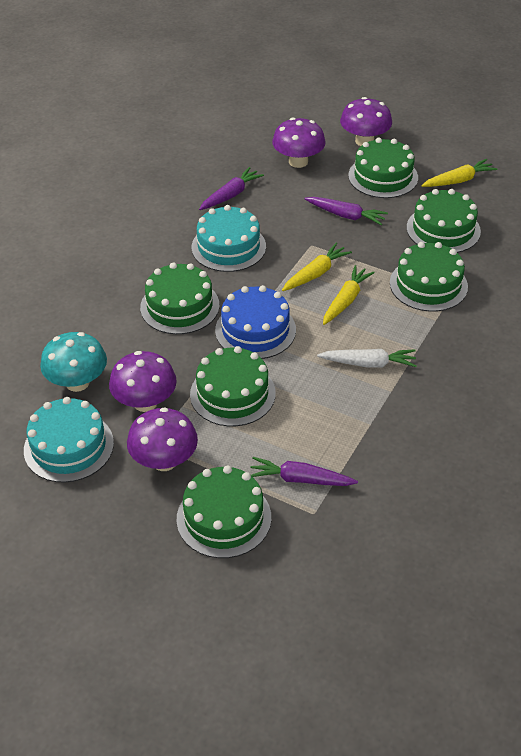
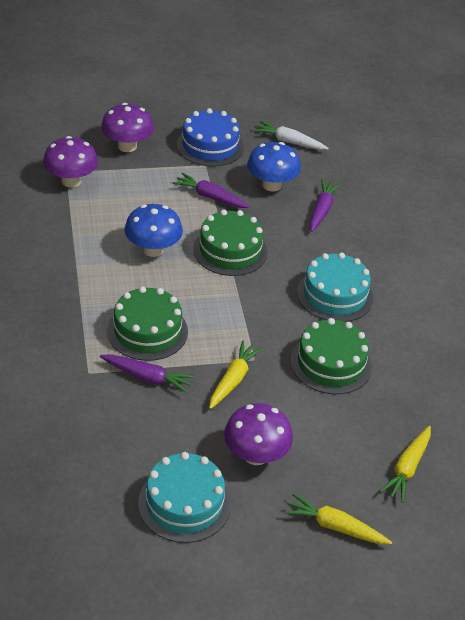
blue mushroom: 0 -> 2
green cake: 6 -> 3
purple mushroom: 4 -> 3
turquoise mushroom: 1 -> 0

